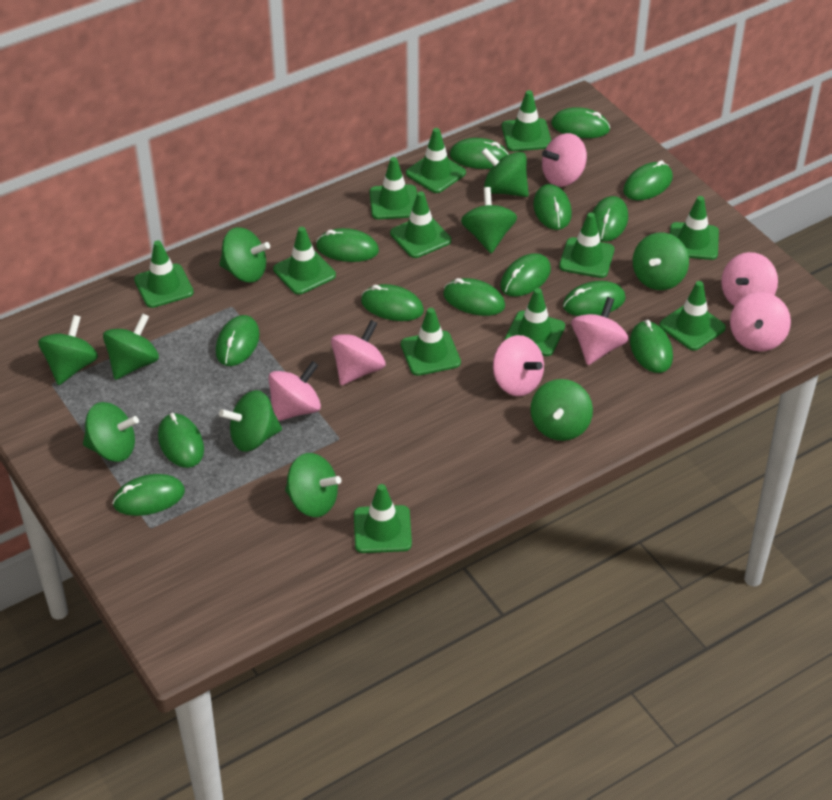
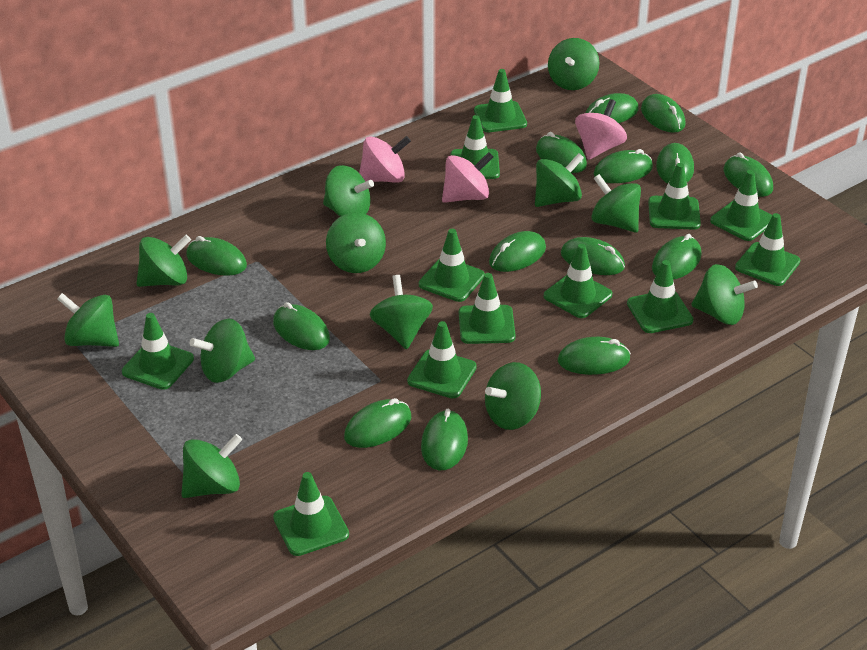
green spinning top: 10 -> 12
pink spinning top: 7 -> 3

